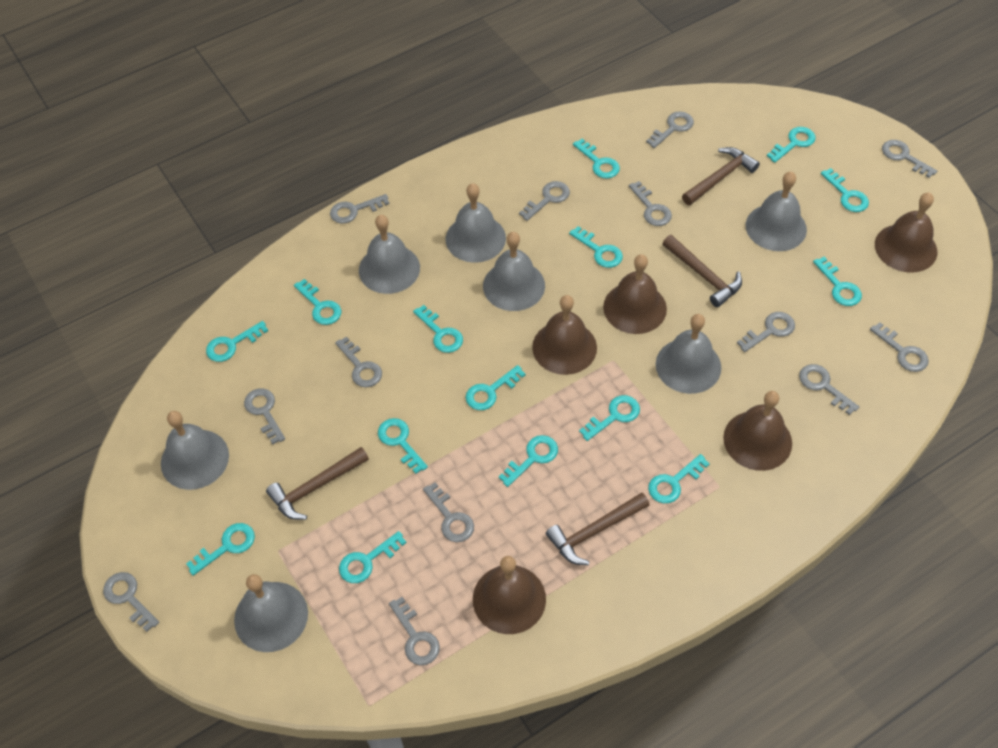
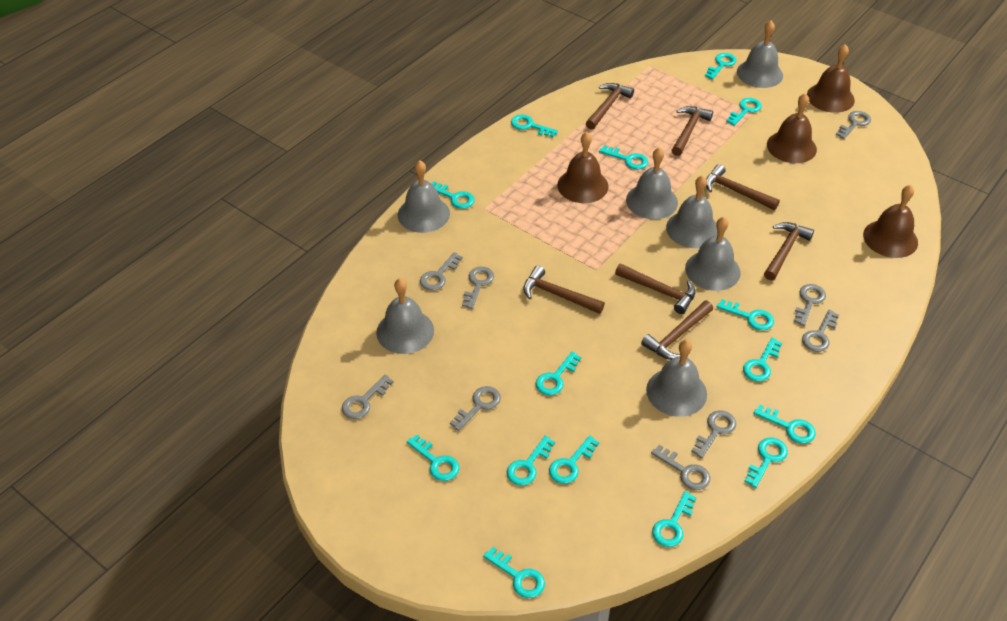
brown bell: 5 -> 4
brown hammer: 4 -> 7
grey key: 13 -> 9

